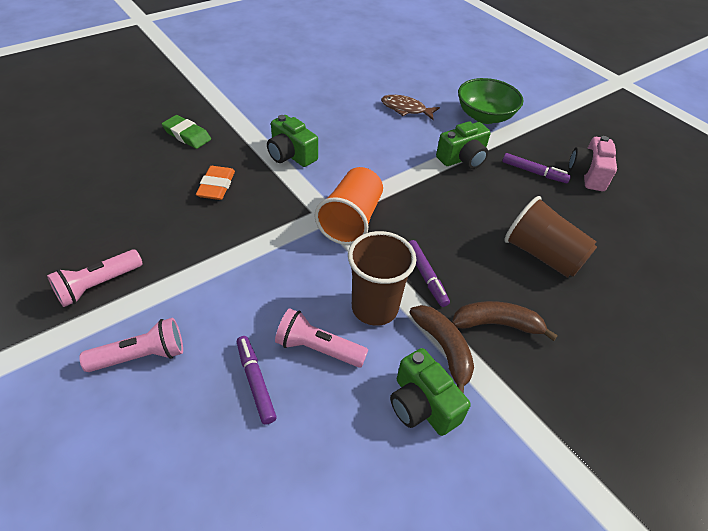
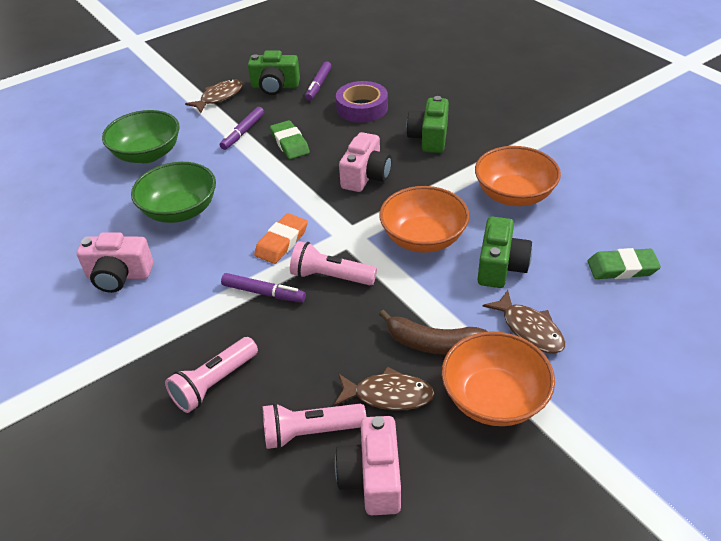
brown banana: 2 -> 1
brown cup: 2 -> 0
brown fish: 1 -> 3
green bowl: 1 -> 2
green eraser: 1 -> 2
orange bowl: 0 -> 3
orange cup: 1 -> 0
pink camera: 1 -> 3
purple tape: 0 -> 1

